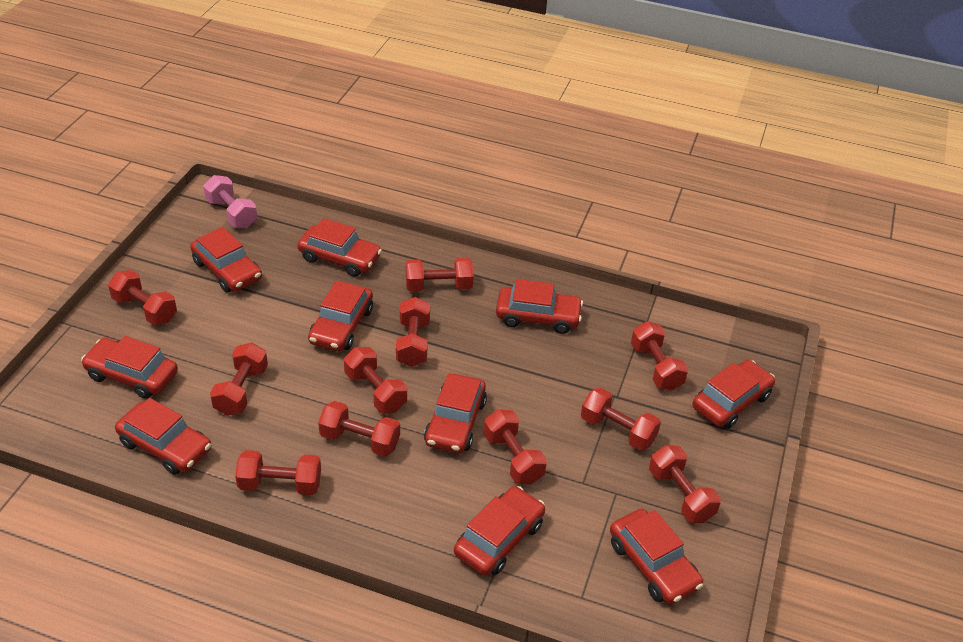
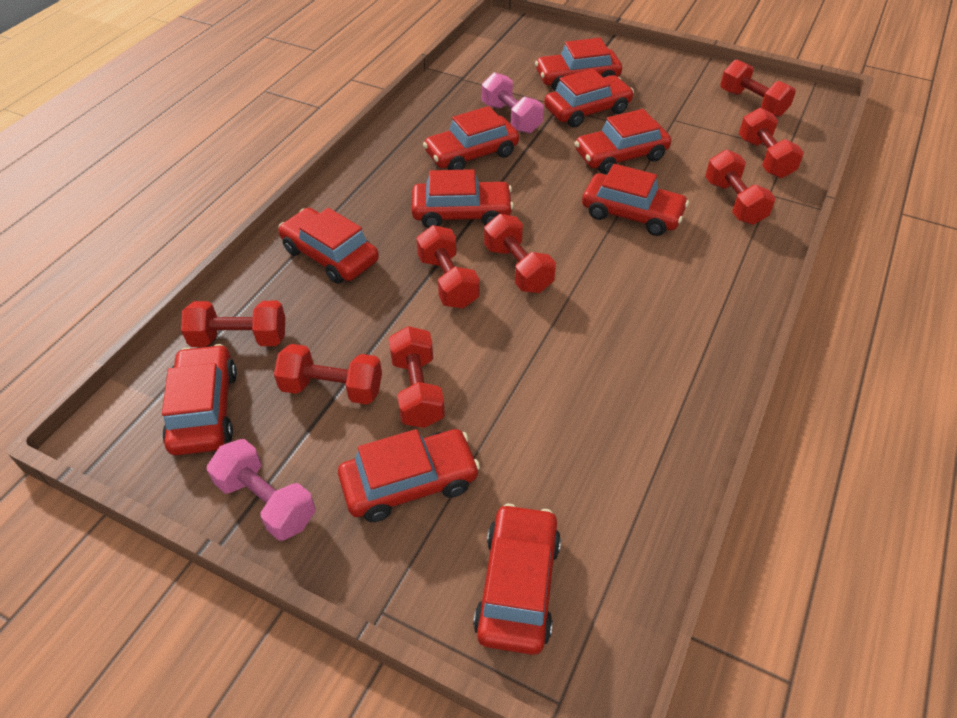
pink dumbbell: 1 -> 2
red dumbbell: 11 -> 8

